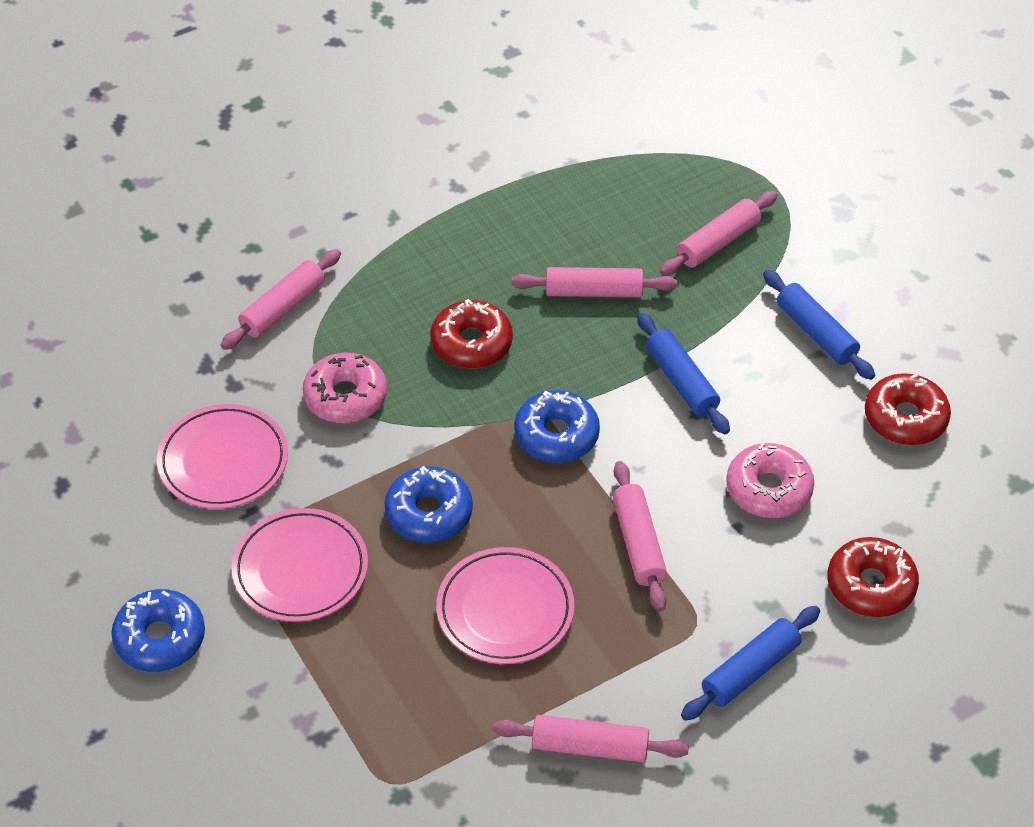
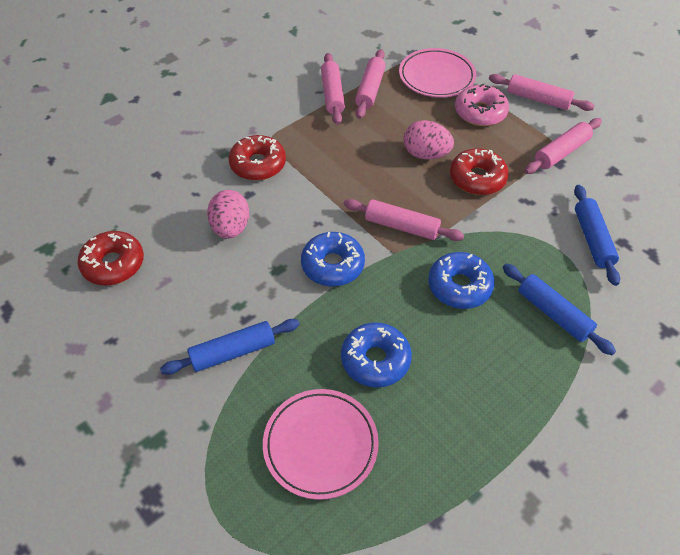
pink donut: 2 -> 1
pink egg: 0 -> 2
pink plate: 3 -> 2

